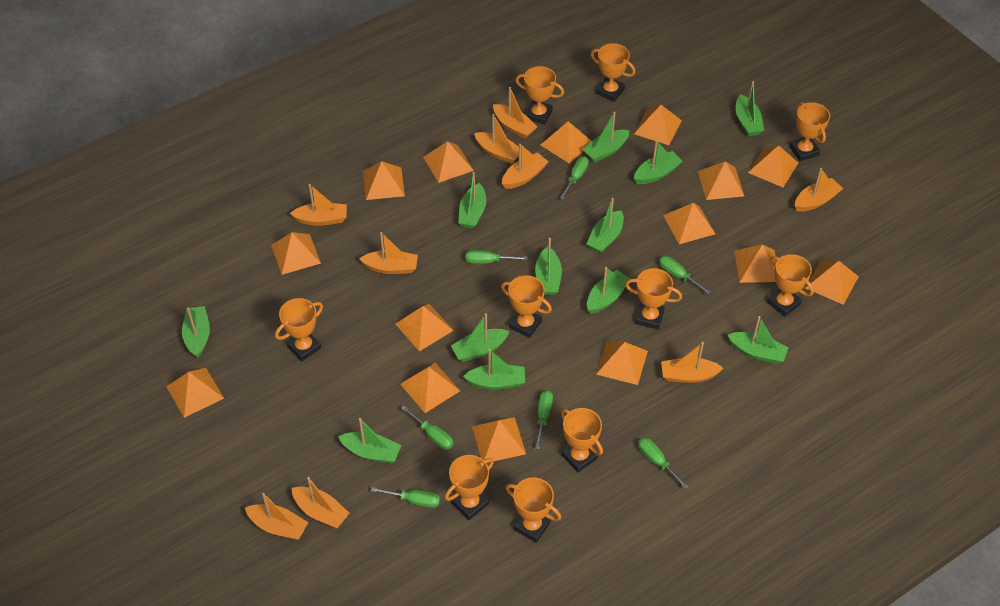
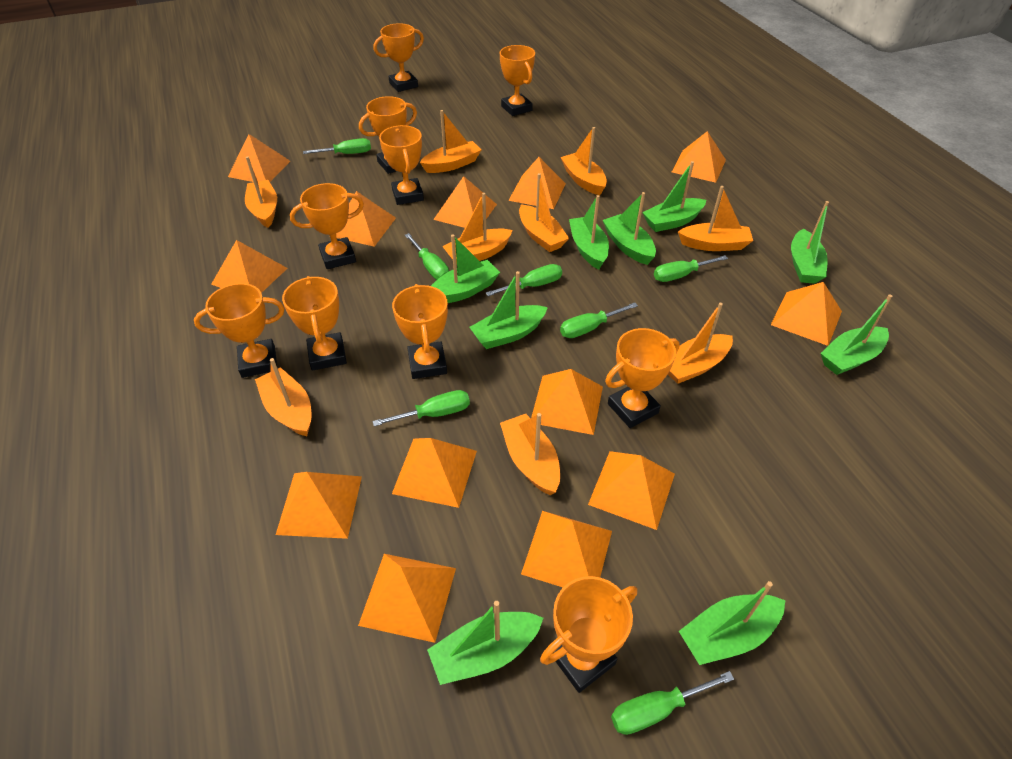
green boat: 12 -> 9
orange pyramid: 15 -> 13

